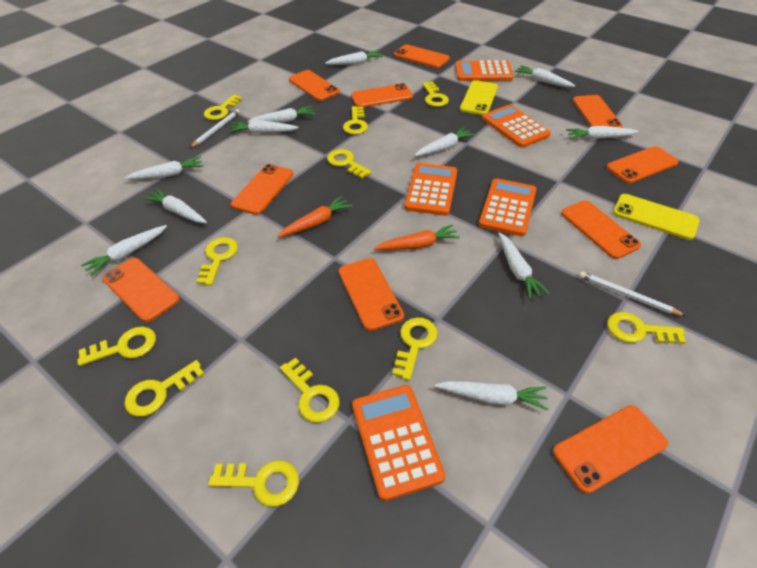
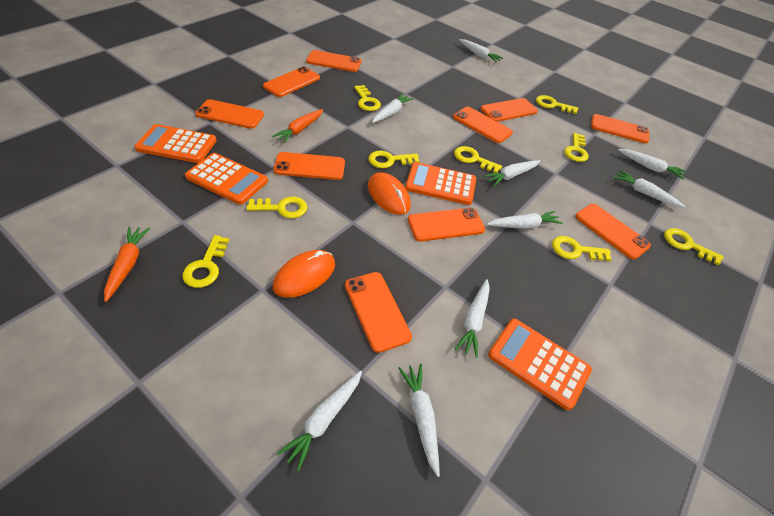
orange calculator: 5 -> 4
orange mouse: 0 -> 2
white carrot: 11 -> 9
white pencil: 2 -> 0
yellow key: 11 -> 9
yellow phone: 2 -> 0

